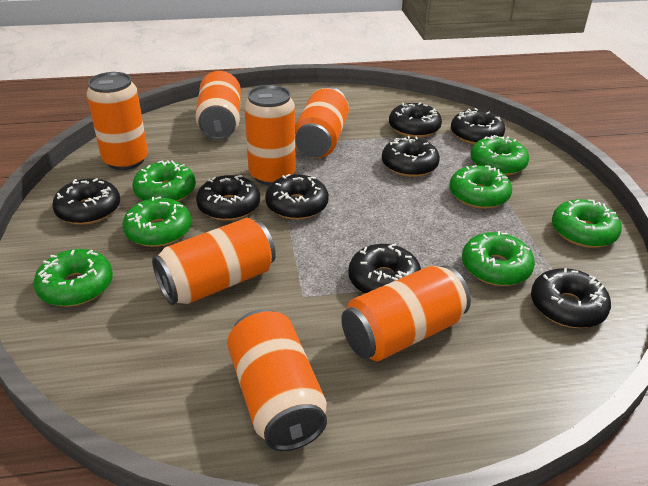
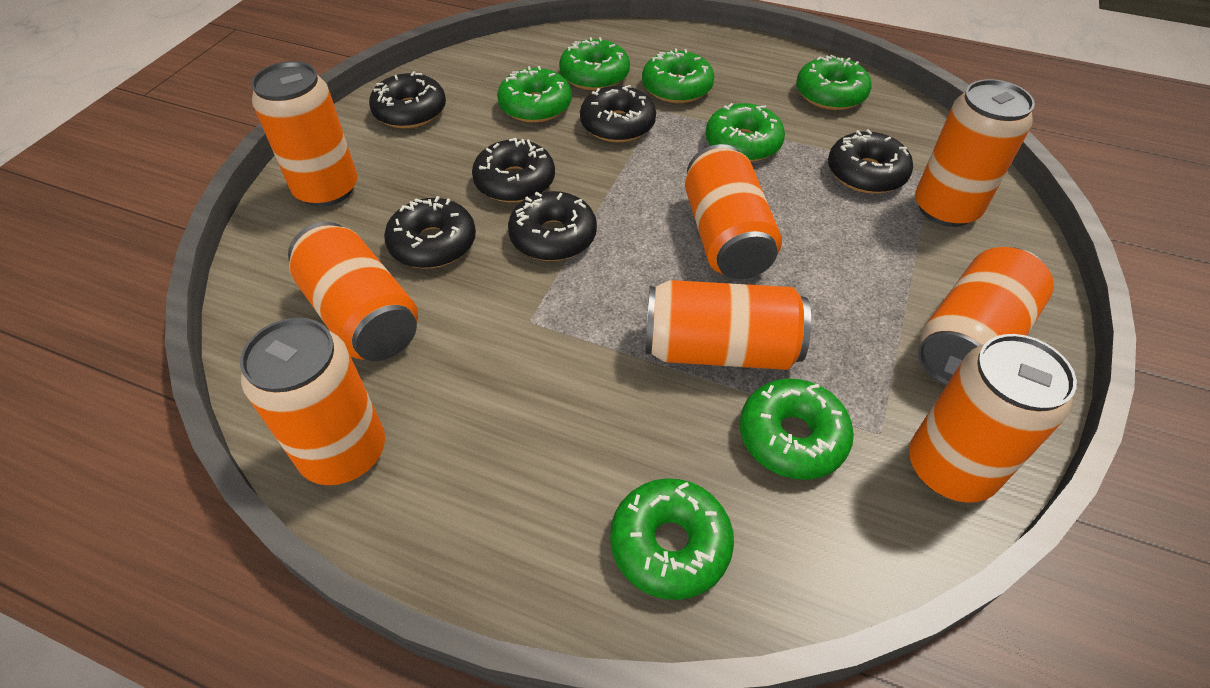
black donut: 8 -> 6
orange can: 7 -> 8

